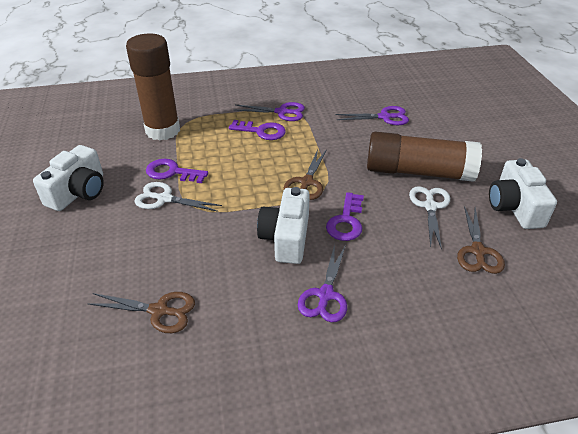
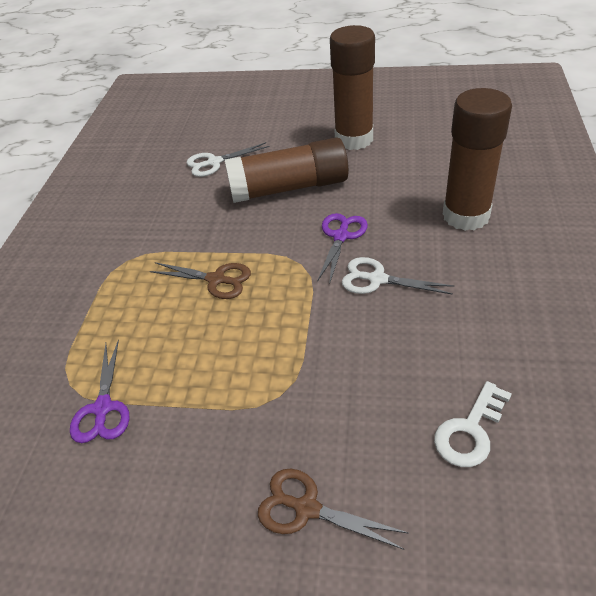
brown glue stick: 2 -> 3
brown scissors: 3 -> 2
purple key: 3 -> 0
purple scissors: 3 -> 2
white camera: 3 -> 0
white key: 0 -> 1

